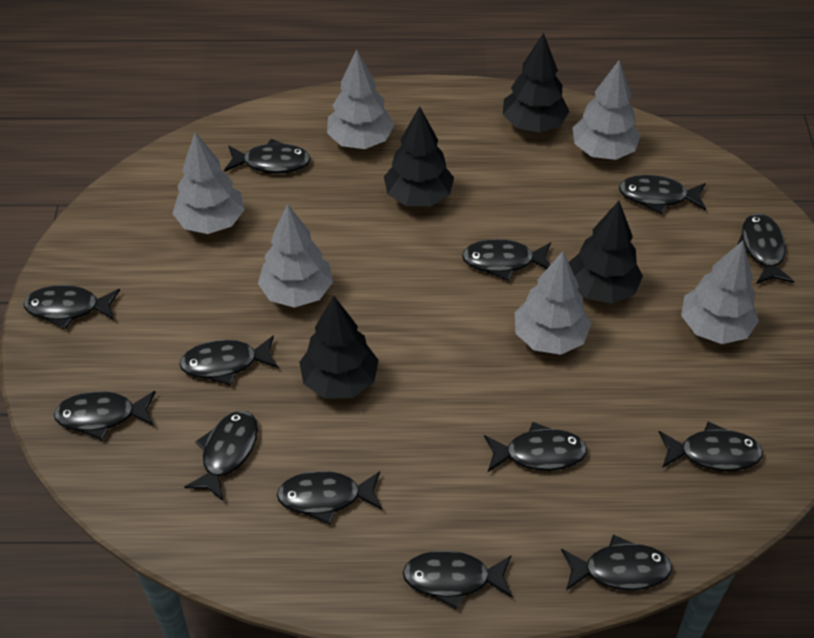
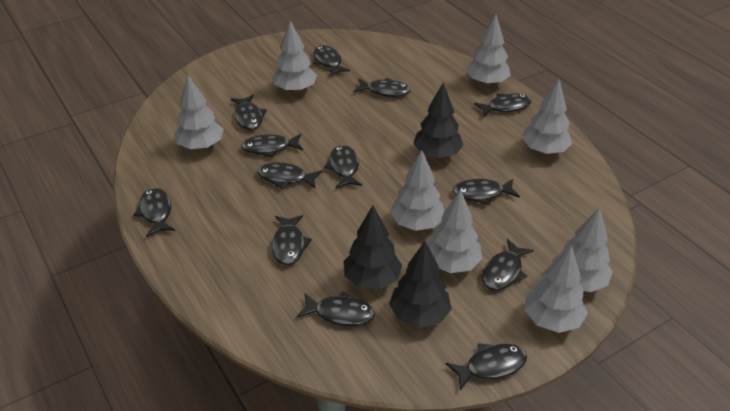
black tree: 4 -> 3
grey tree: 6 -> 8

